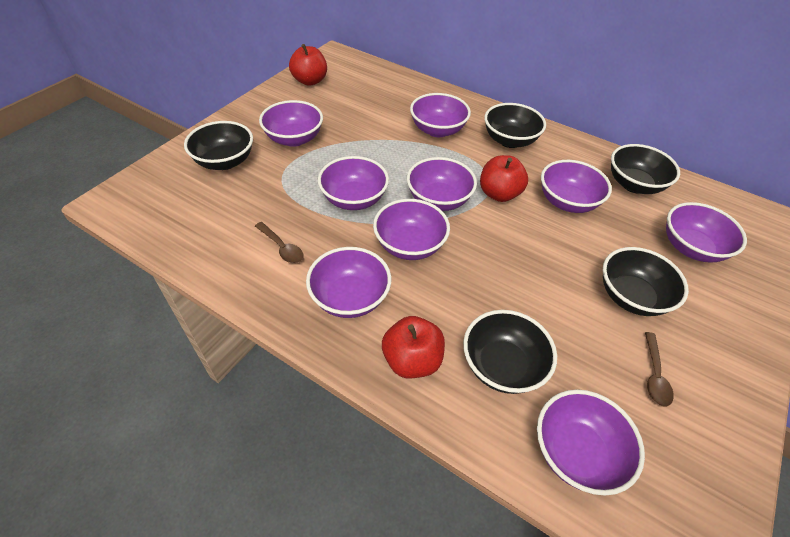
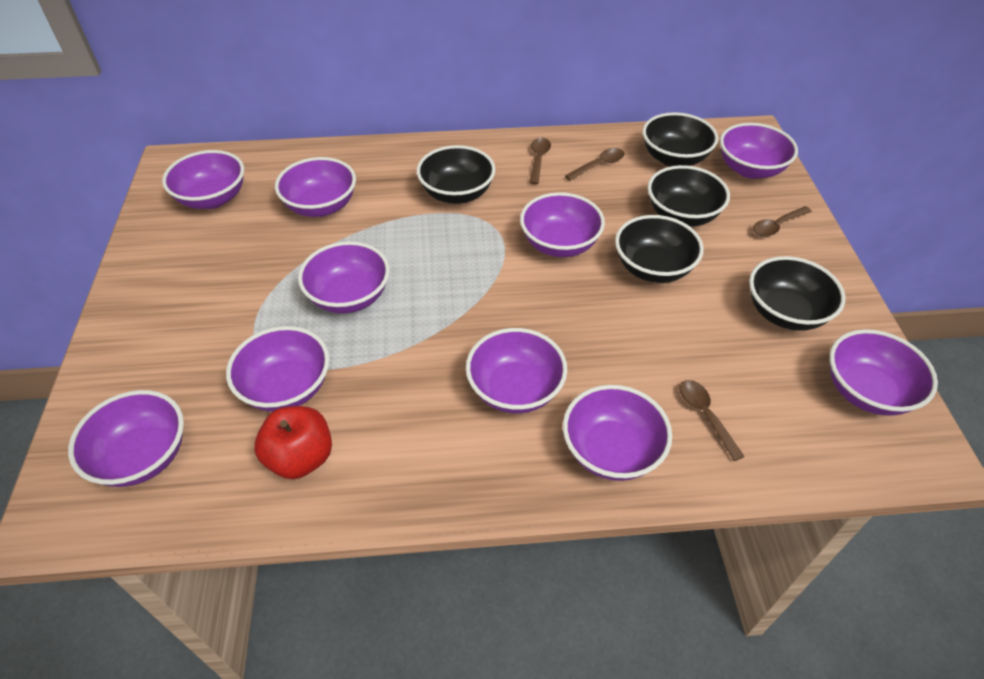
brown spoon: 2 -> 4
purple bowl: 9 -> 10
red apple: 3 -> 1

